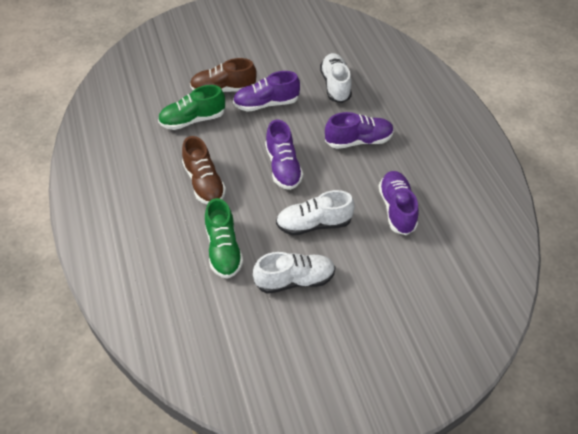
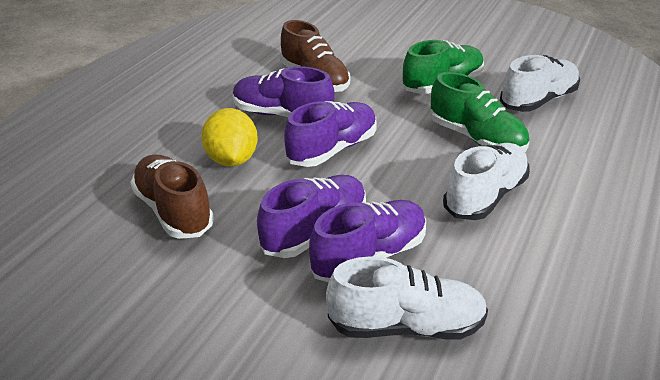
yellow lemon: 0 -> 1

